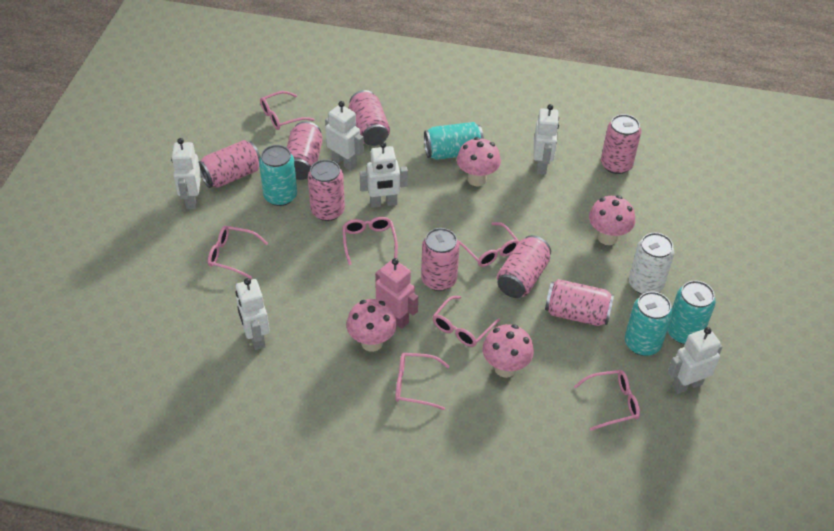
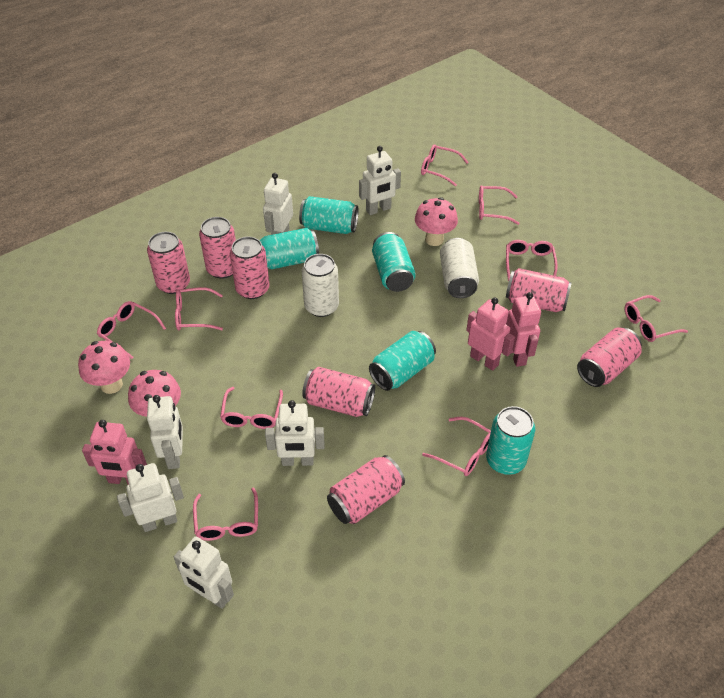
pink can: 8 -> 7
pink glasses: 7 -> 9
pink mushroom: 4 -> 3
pink robot: 1 -> 3
turquoise can: 4 -> 5
white can: 1 -> 2

